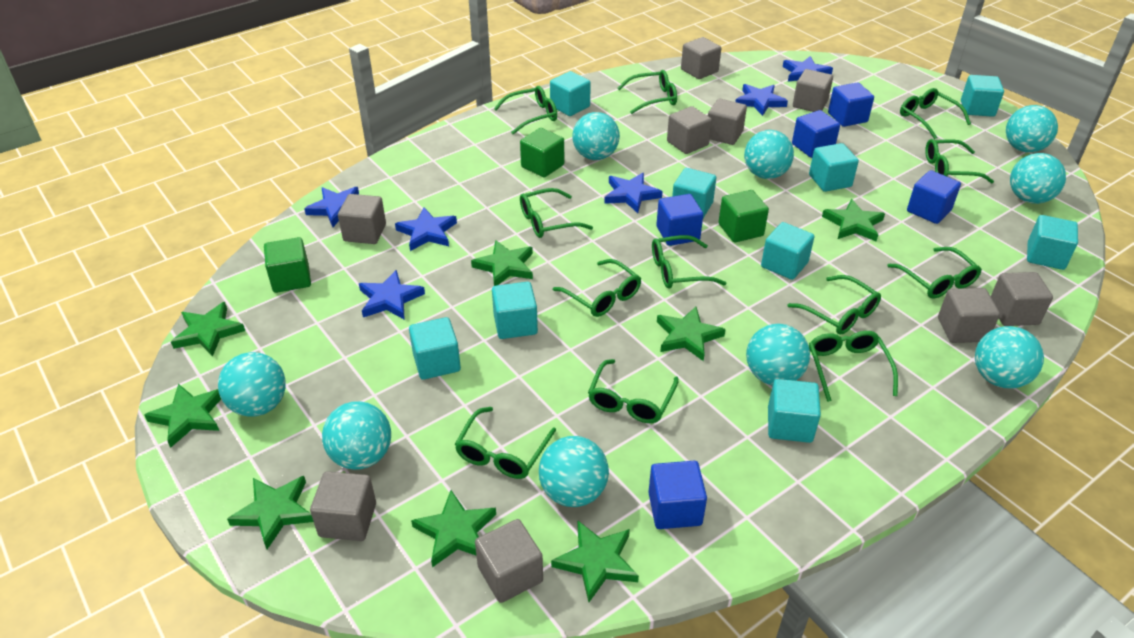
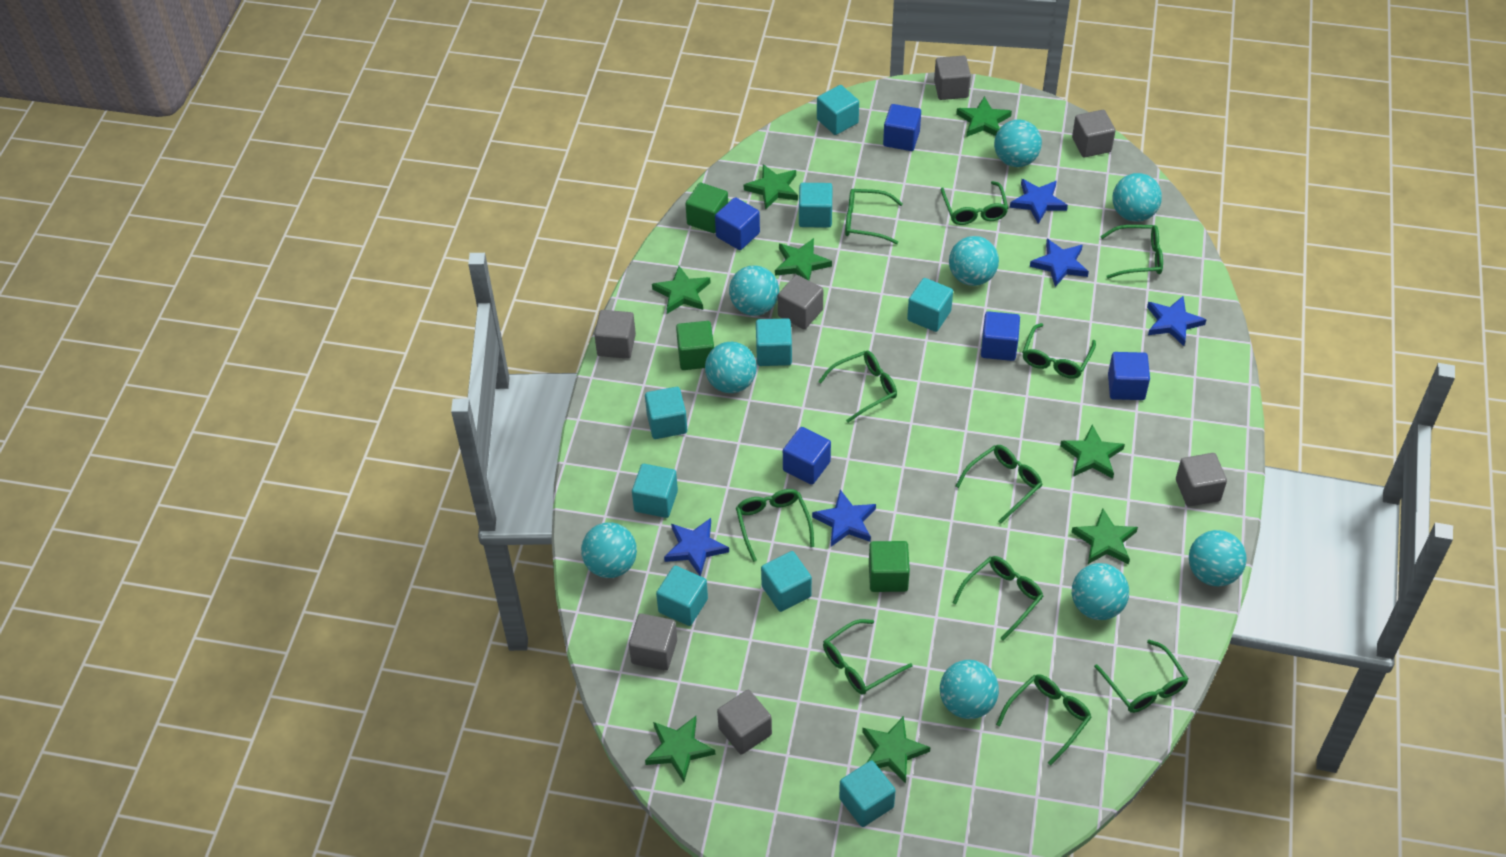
blue star: 6 -> 5
green glasses: 12 -> 11
grey cube: 9 -> 7

